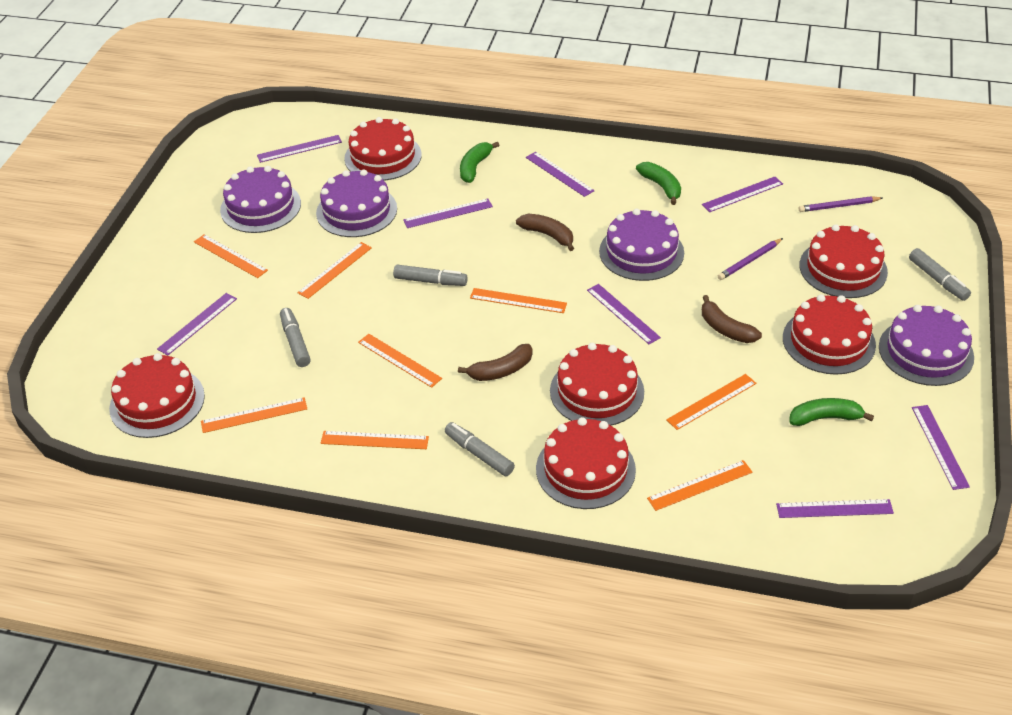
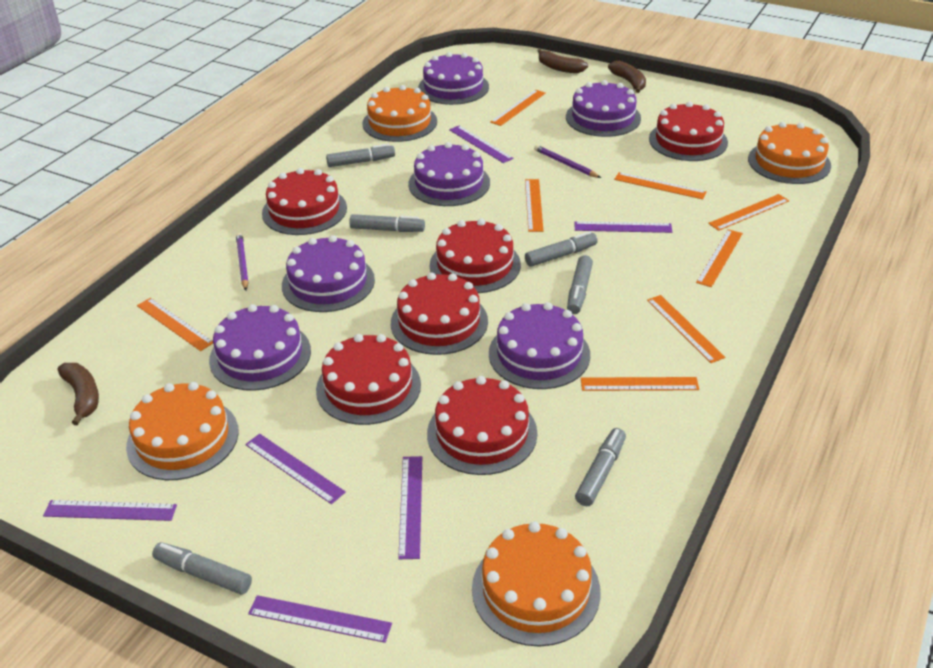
green banana: 3 -> 0
grey marker: 4 -> 6
orange cake: 0 -> 4
purple cake: 4 -> 6
purple ruler: 8 -> 6

